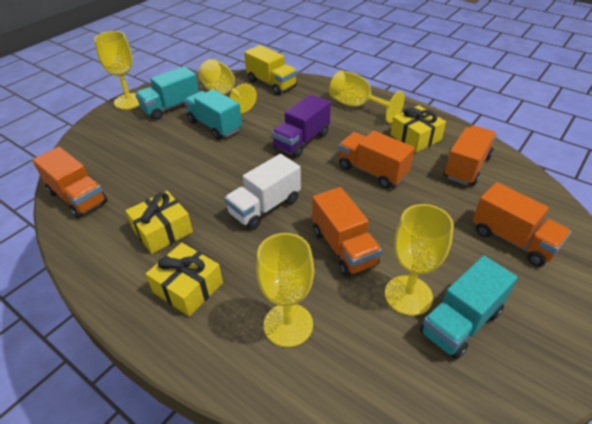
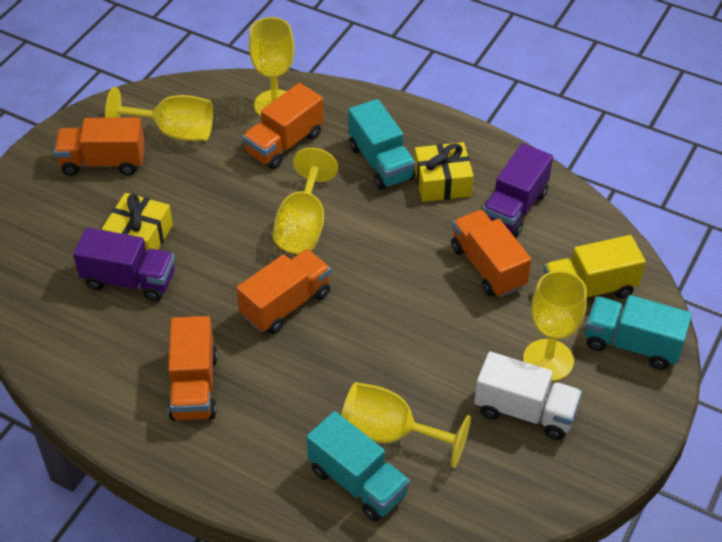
purple truck: 1 -> 2
yellow gift: 3 -> 2

